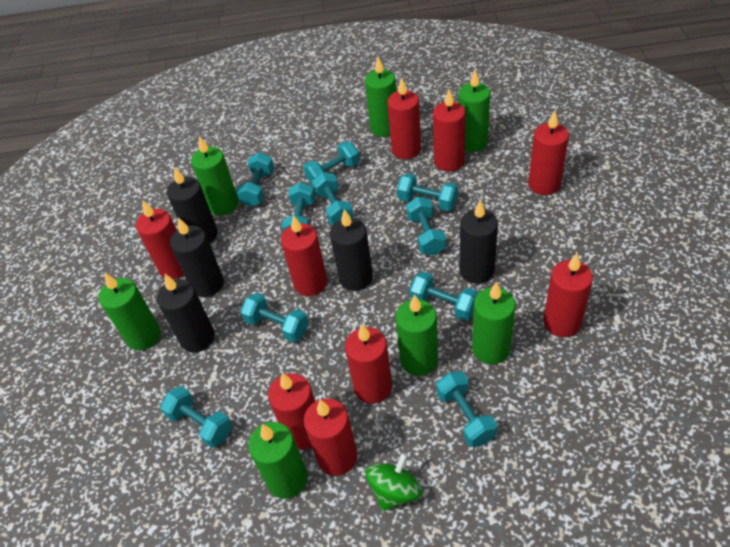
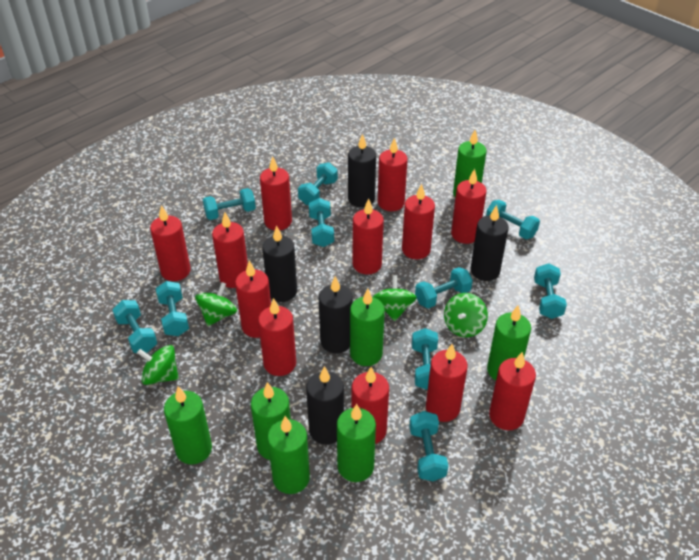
green spinning top: 1 -> 4
red candle: 9 -> 12

